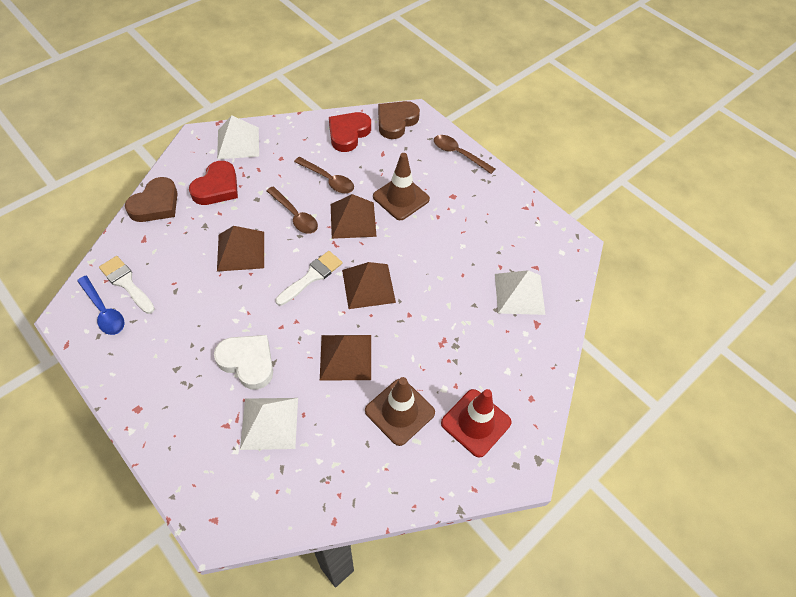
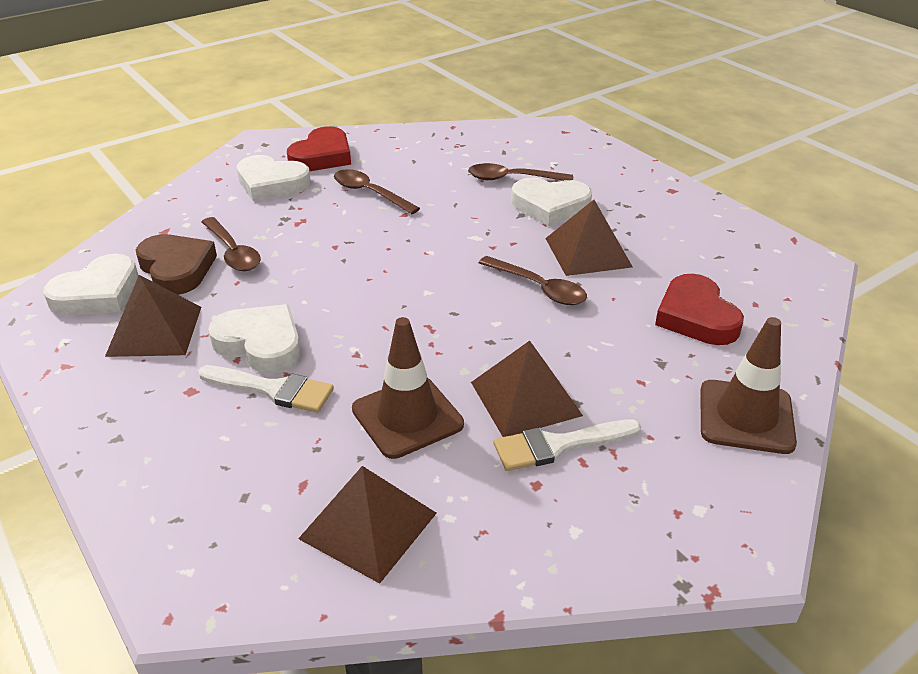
blue spoon: 1 -> 0
brown heart: 2 -> 1
brown spoon: 3 -> 4
red traffic cone: 1 -> 0
white heart: 1 -> 4
white pyramid: 3 -> 0

